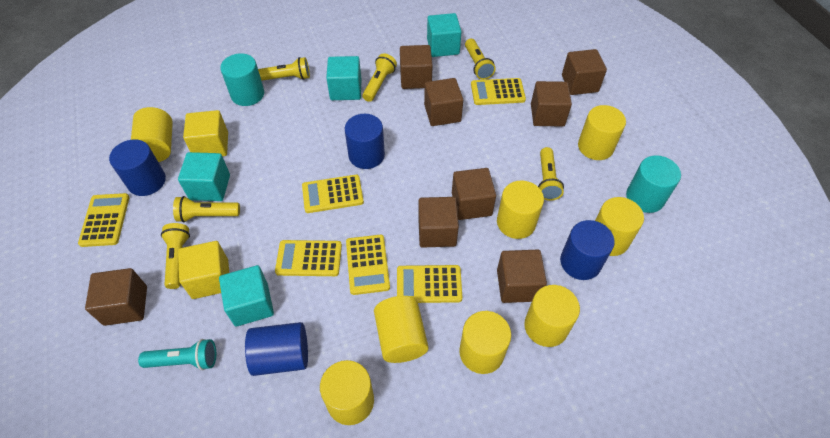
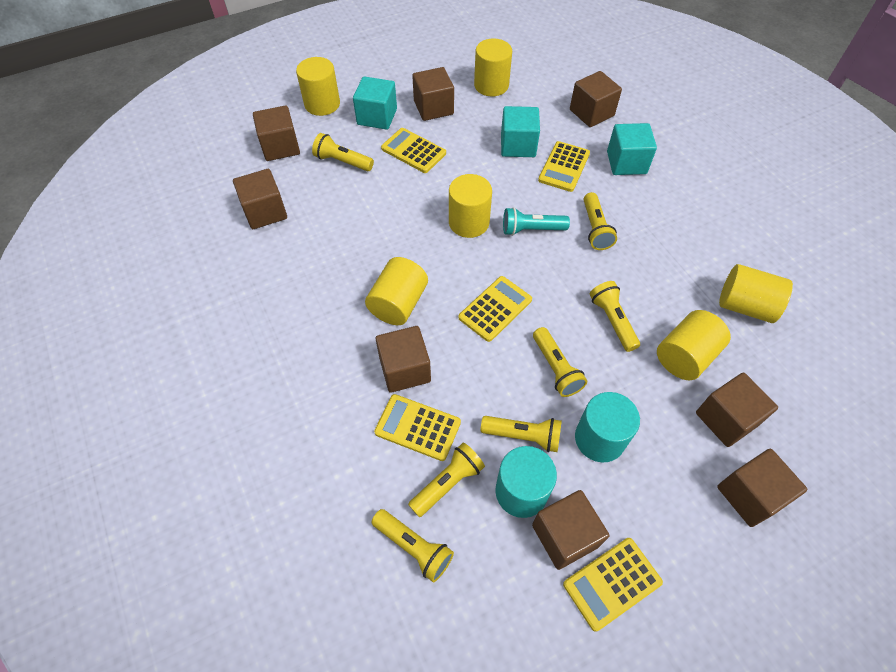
blue cylinder: 4 -> 0
turquoise cube: 4 -> 3
yellow calculator: 6 -> 5
yellow cube: 2 -> 0
yellow cylinder: 8 -> 6
yellow flashlight: 6 -> 7

